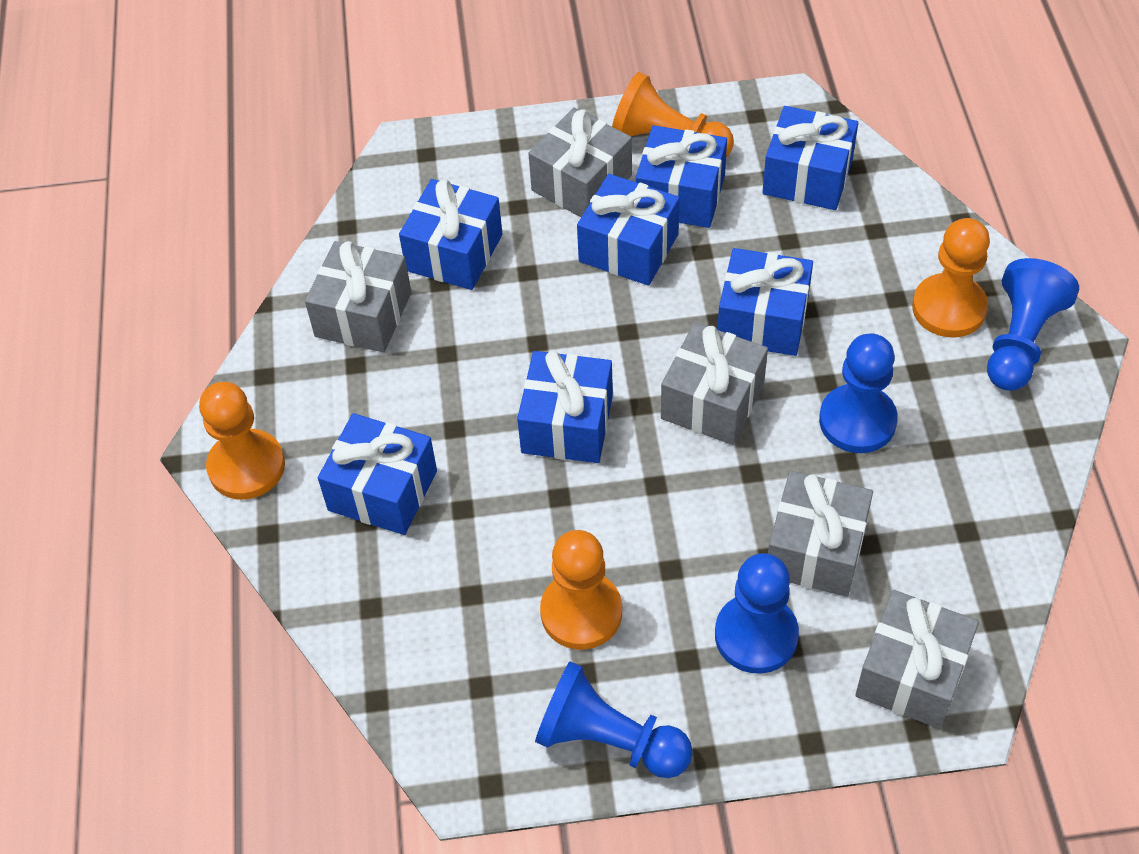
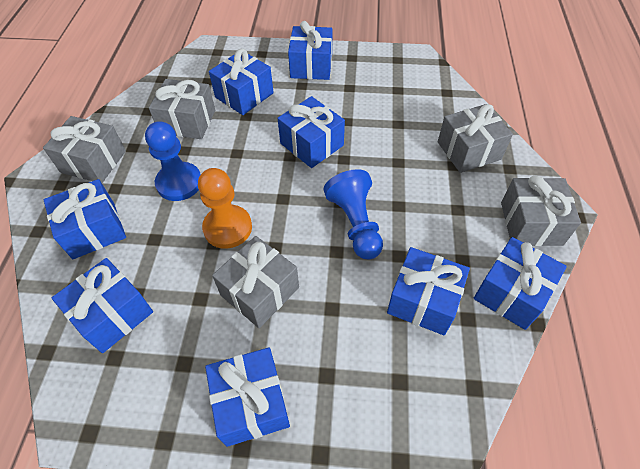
blue gift: 7 -> 8
blue pawn: 4 -> 2
orange pawn: 4 -> 1

